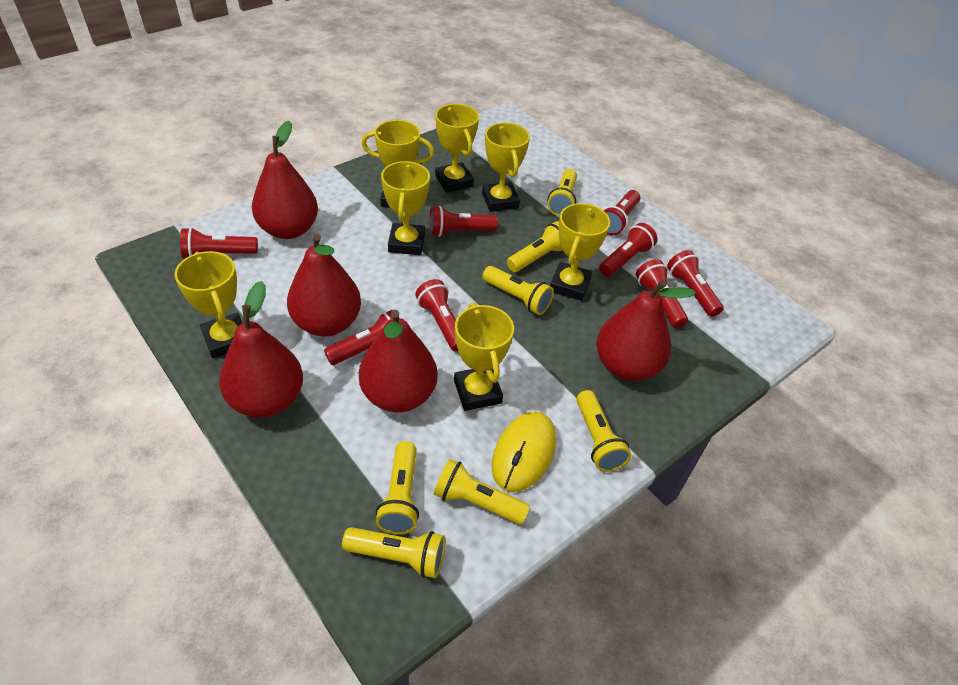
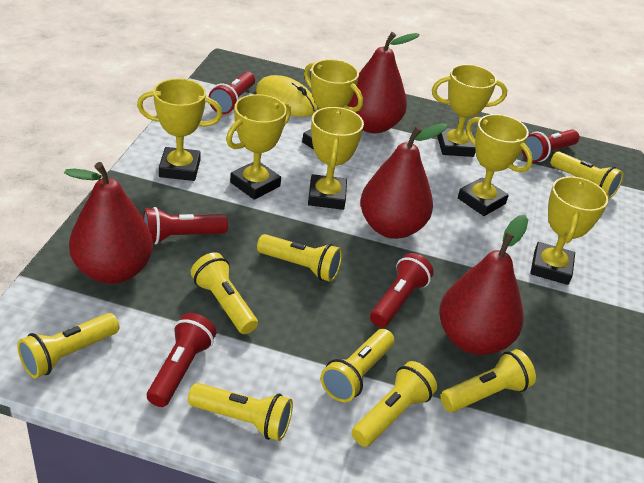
red flashlight: 8 -> 5
red pear: 5 -> 4
yellow flashlight: 7 -> 8

